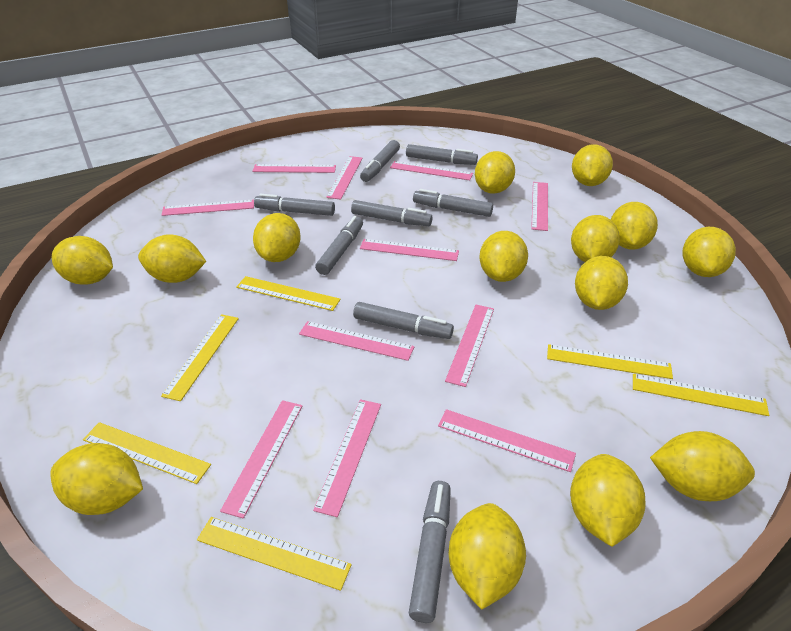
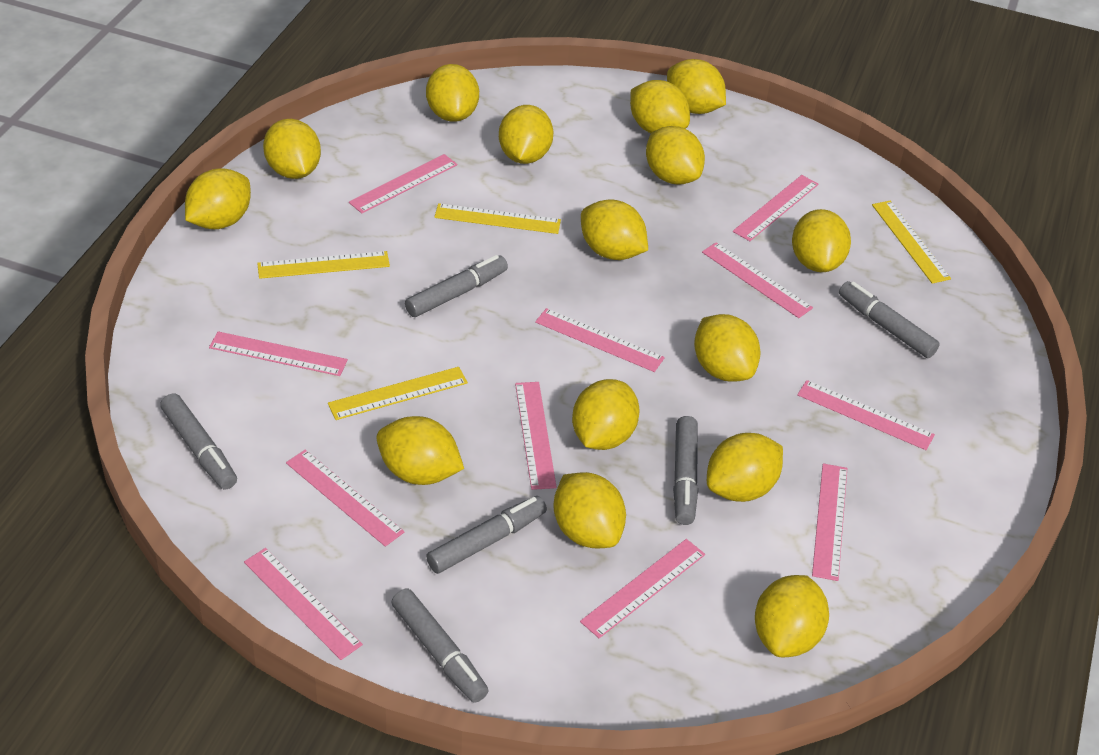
grey marker: 8 -> 6
yellow lemon: 14 -> 15
yellow ruler: 6 -> 4

